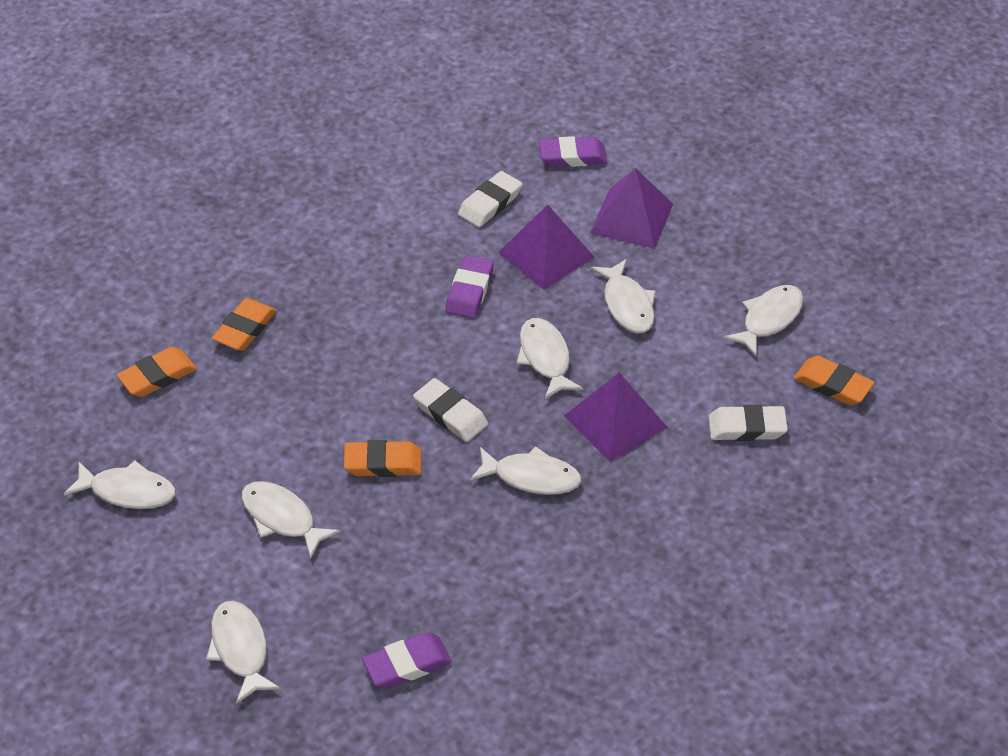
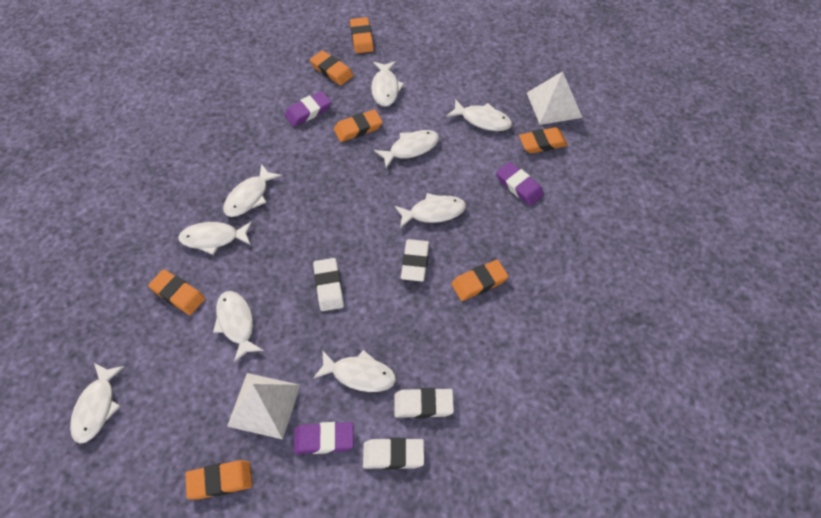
orange eraser: 4 -> 7
purple pyramid: 3 -> 0
white eraser: 3 -> 4
white fish: 7 -> 9
white pyramid: 0 -> 2

